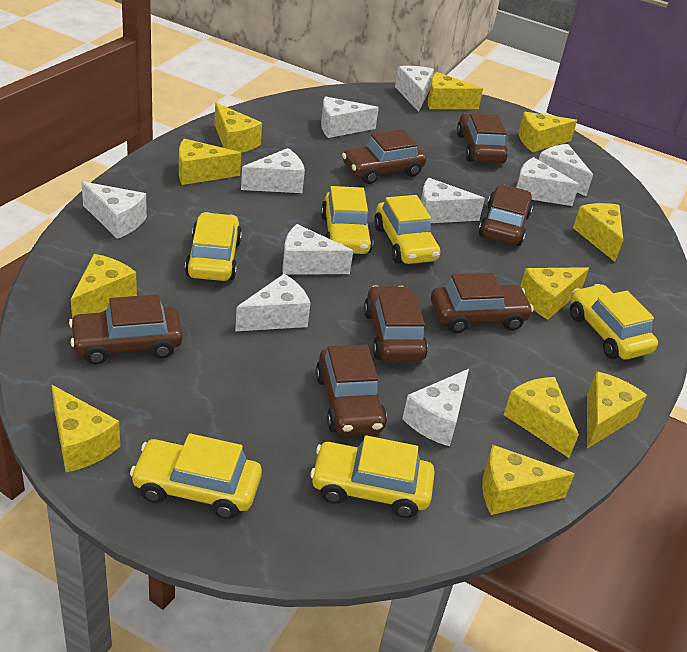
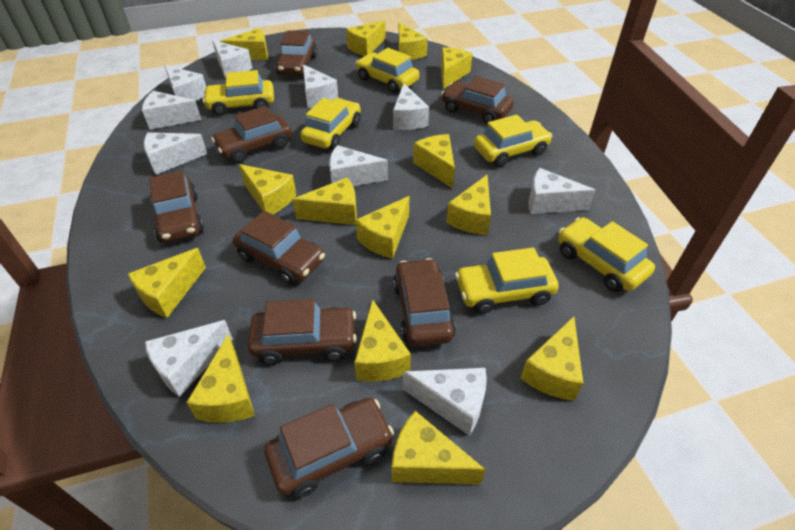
brown car: 7 -> 8
yellow cheese: 11 -> 14

